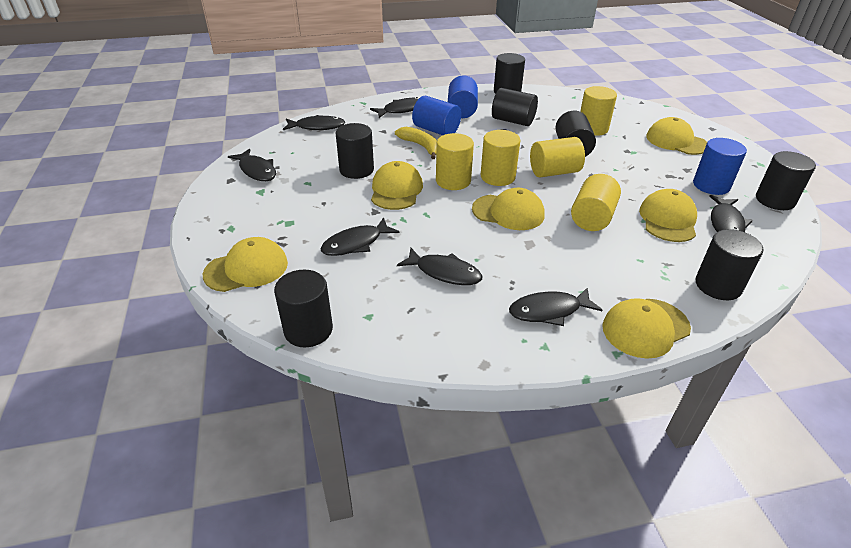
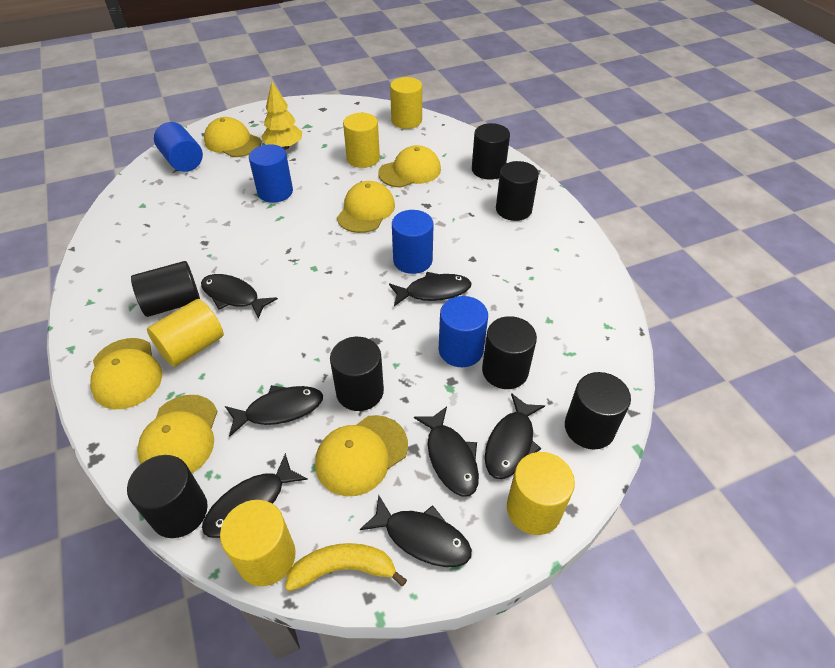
blue cylinder: 3 -> 4
yellow tree: 0 -> 1

